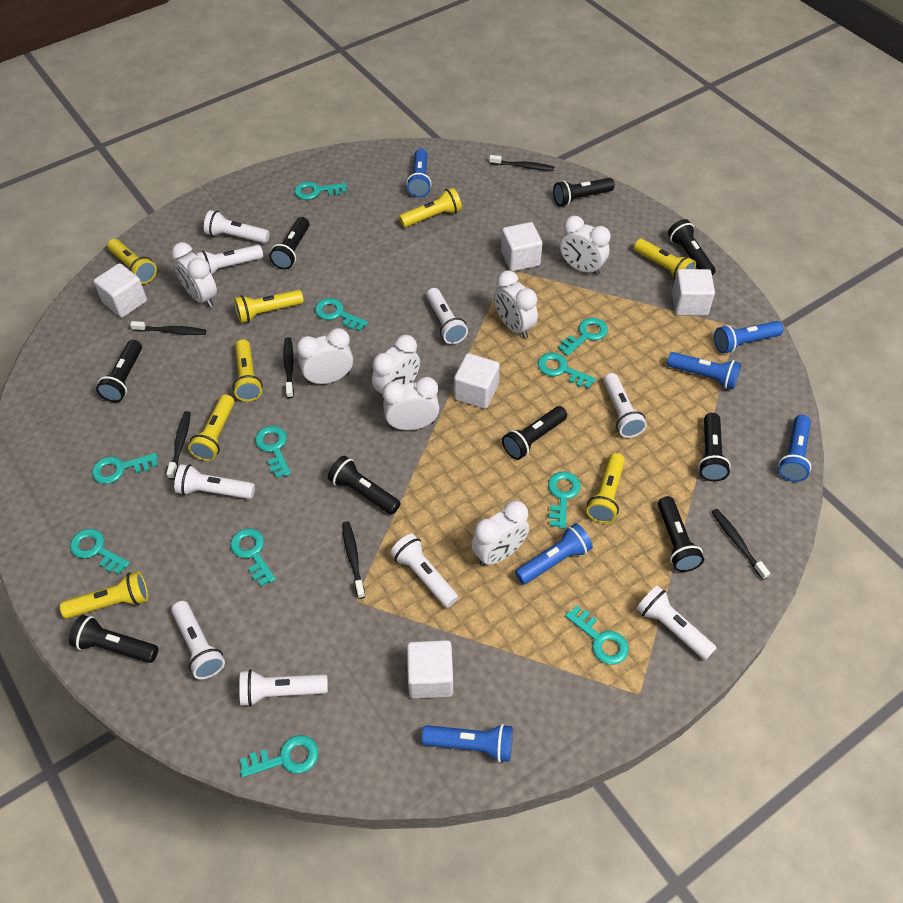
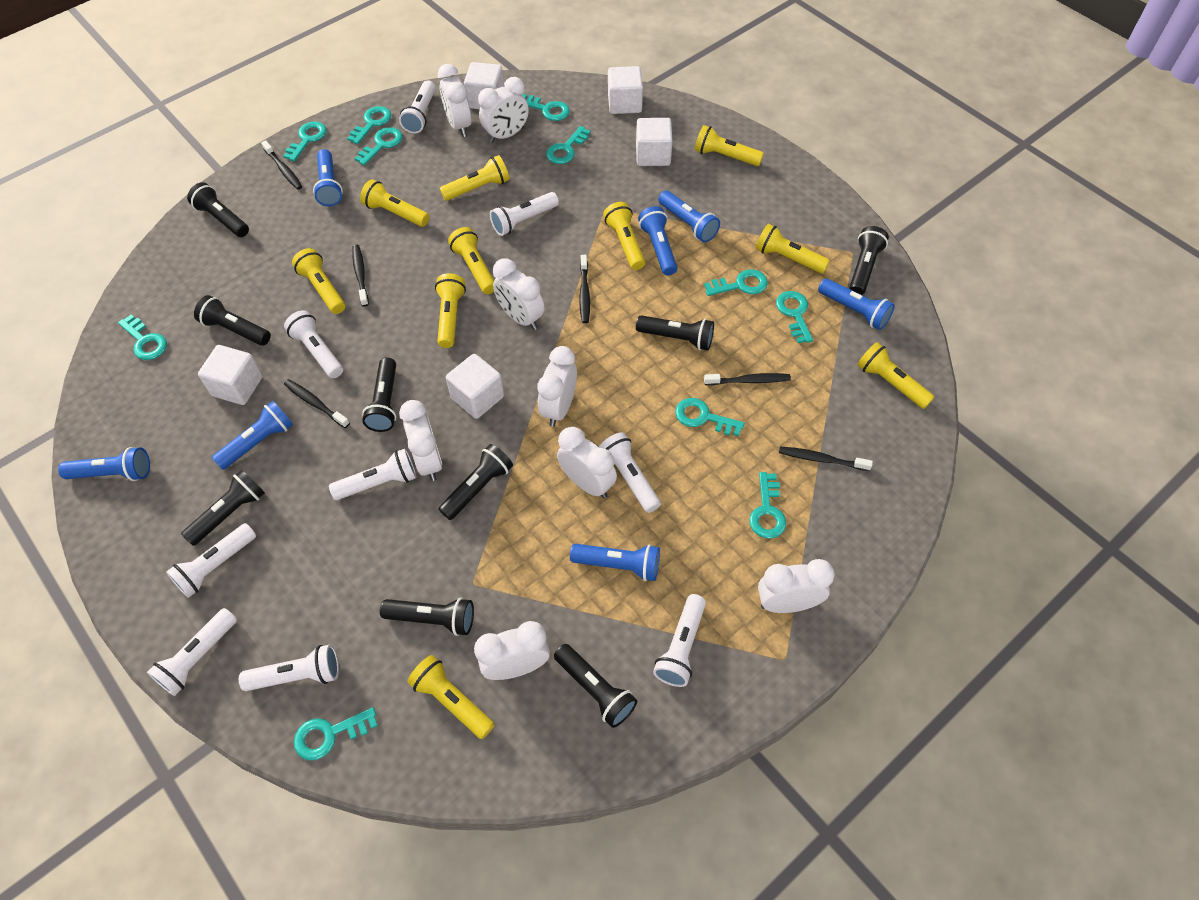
blue flashlight: 6 -> 7
white clock: 7 -> 8
yellow flashlight: 8 -> 10

